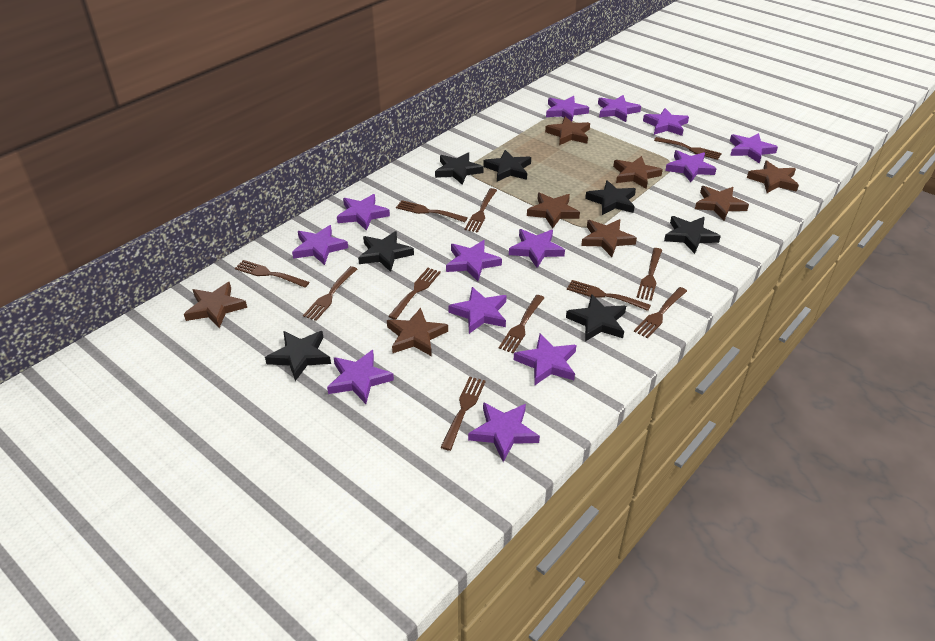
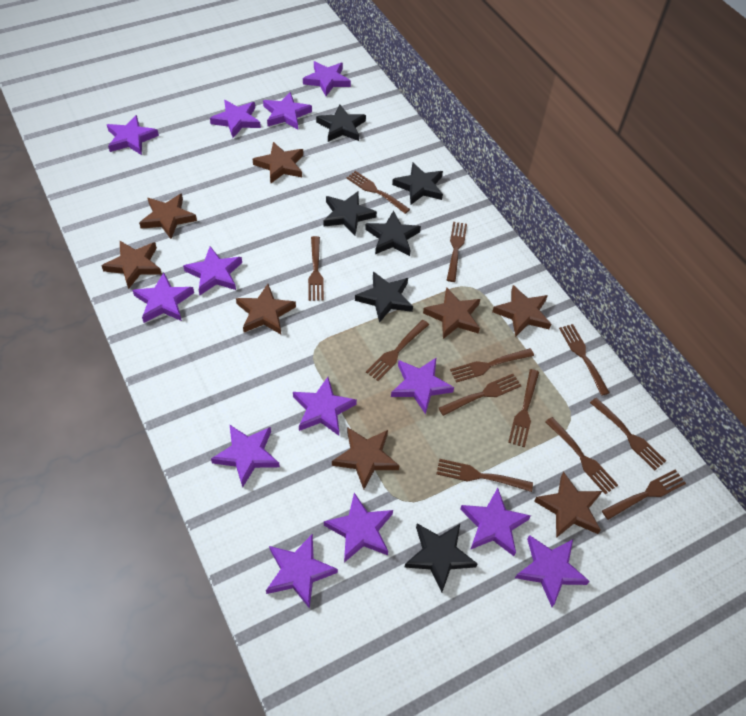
black star: 7 -> 6
brown fork: 11 -> 12

